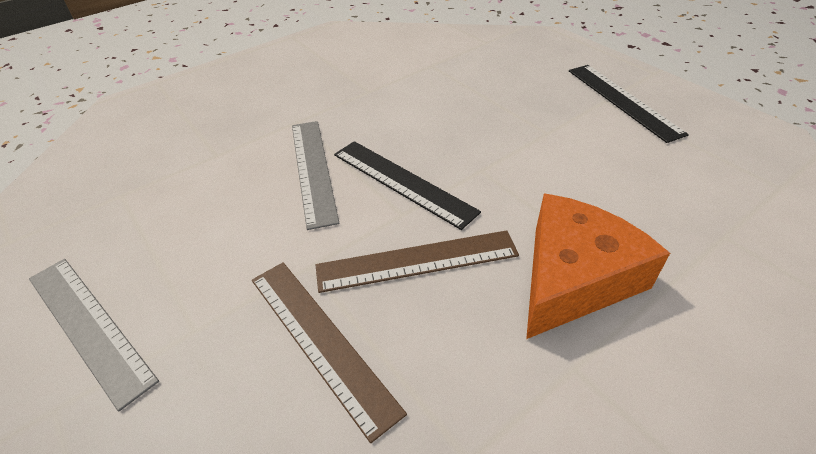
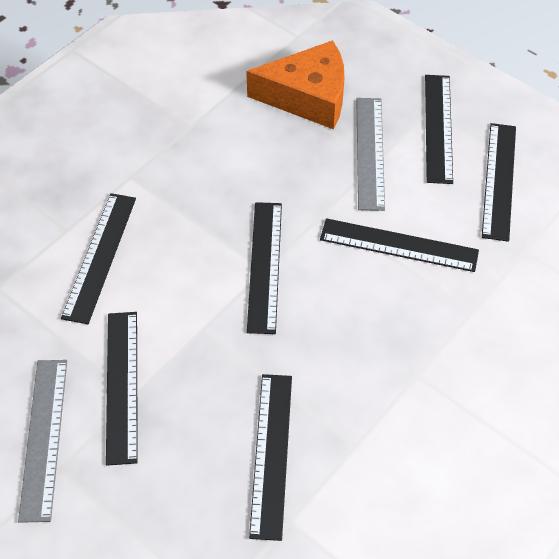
black ruler: 2 -> 7
brown ruler: 2 -> 0

